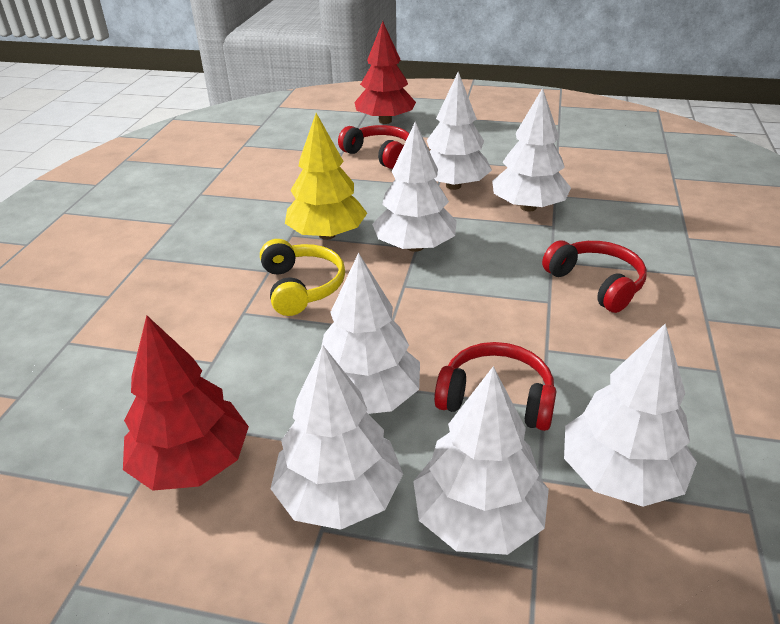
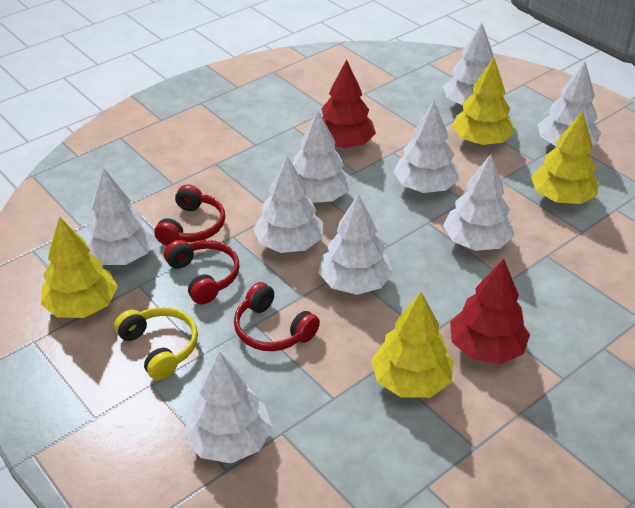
white tree: 7 -> 9
yellow tree: 1 -> 4

